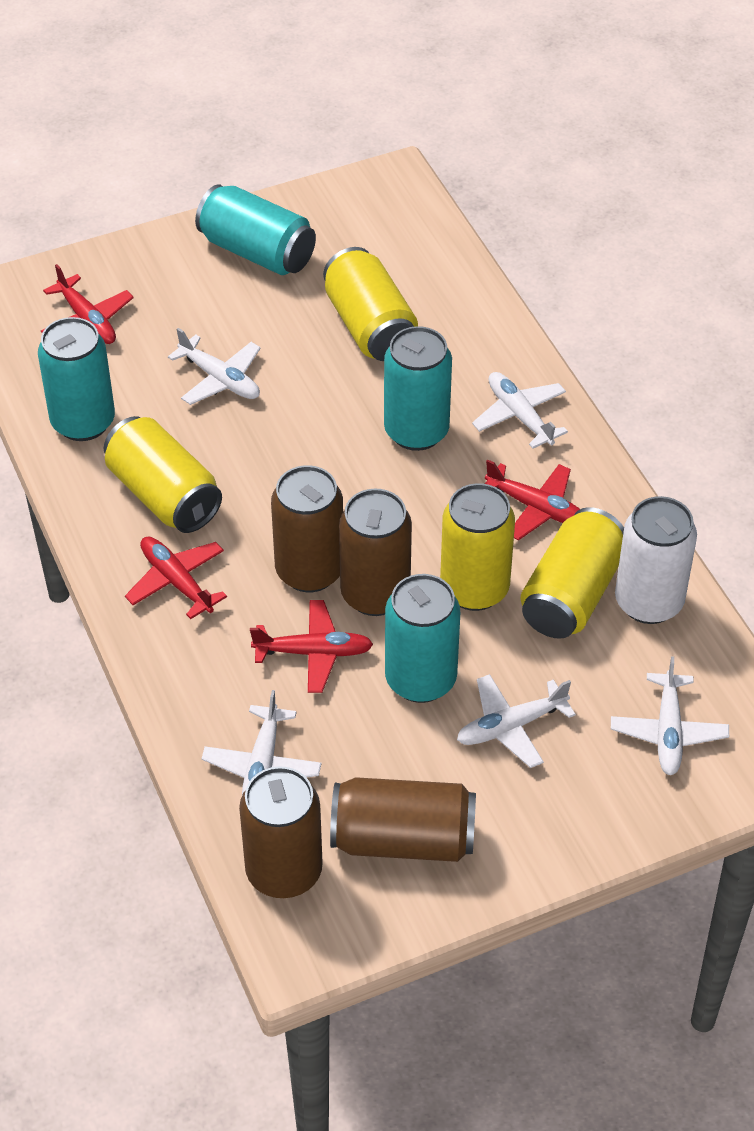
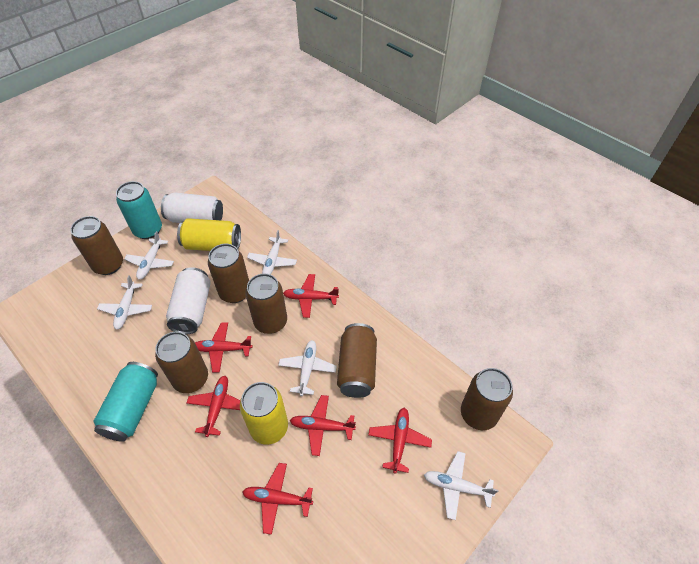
brown can: 4 -> 6
red plane: 4 -> 6
turquoise can: 4 -> 2
white can: 1 -> 2
yellow can: 4 -> 2

